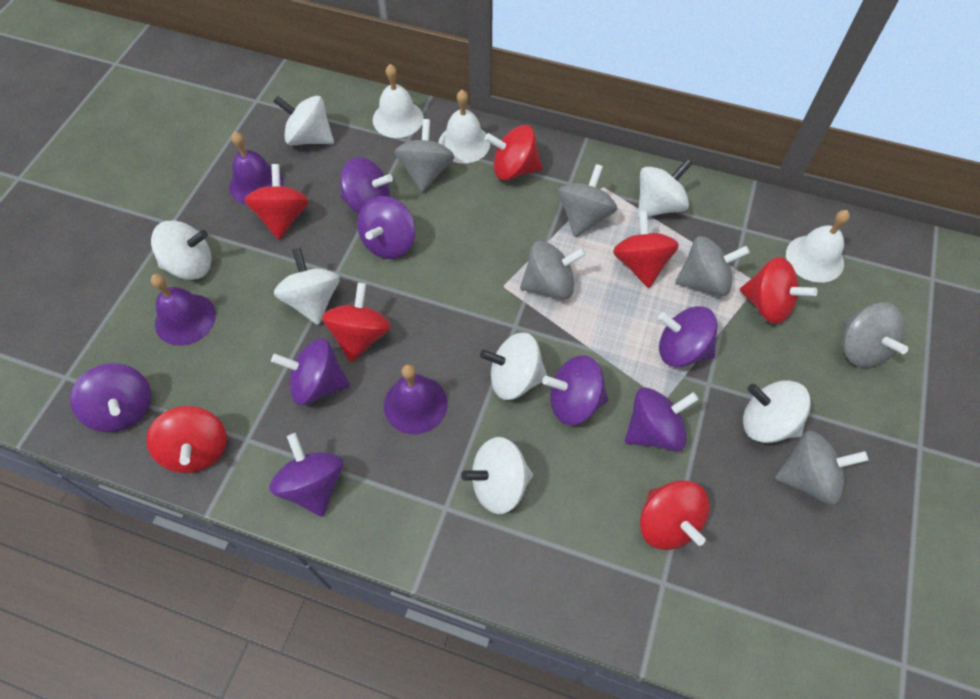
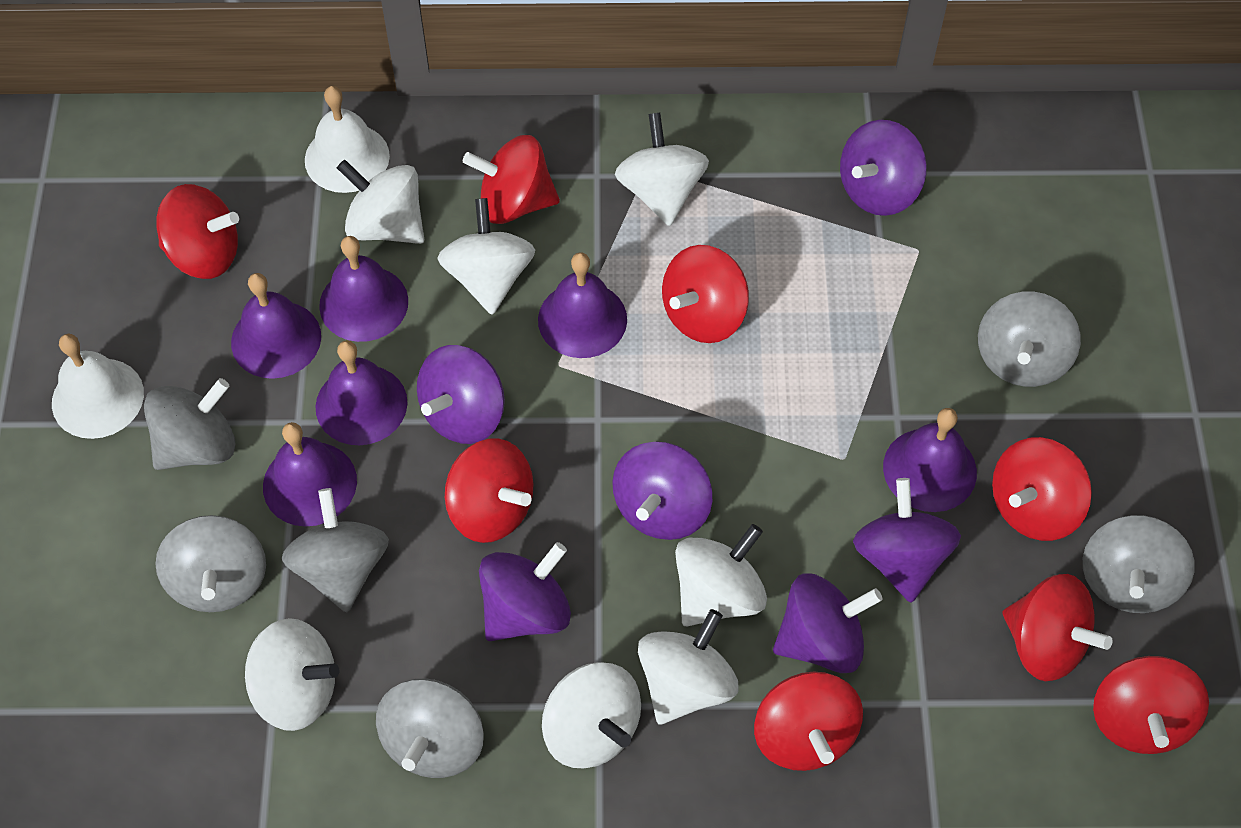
purple bell: 3 -> 6
purple spinning top: 8 -> 6
red spinning top: 7 -> 8
white bell: 3 -> 2

